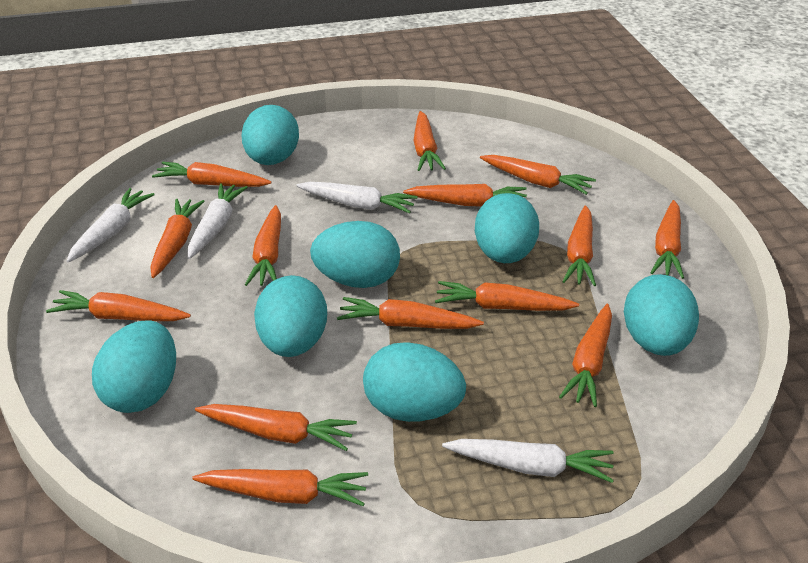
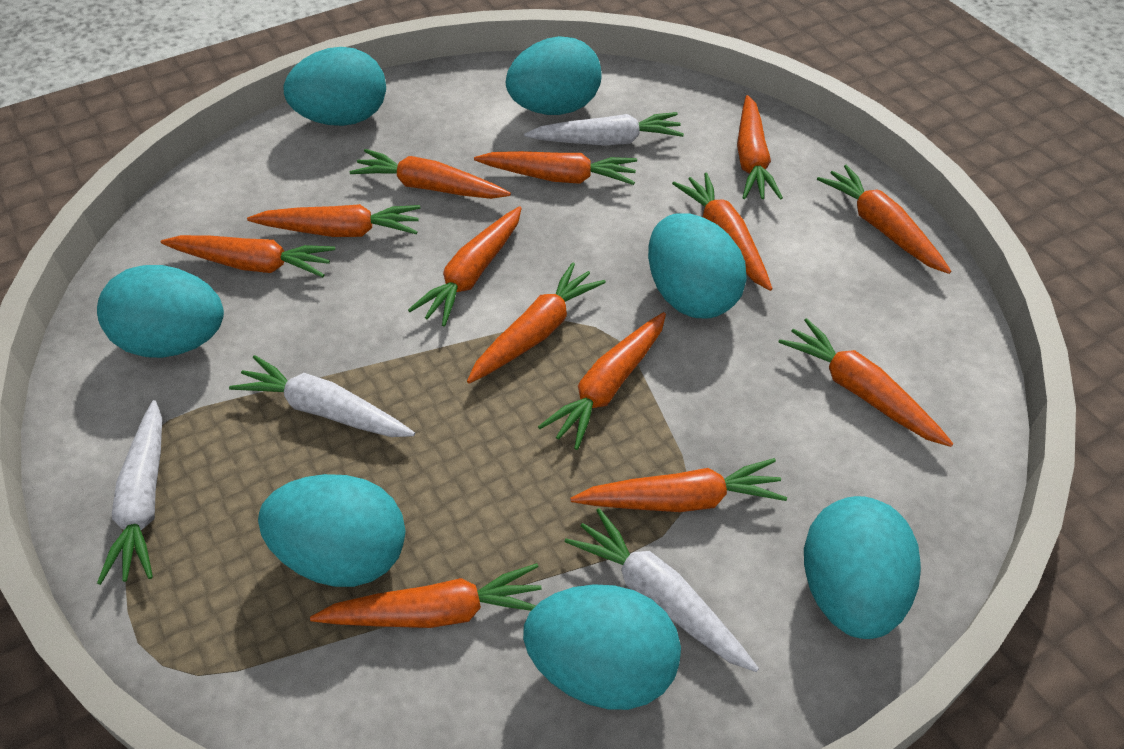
orange carrot: 14 -> 13

